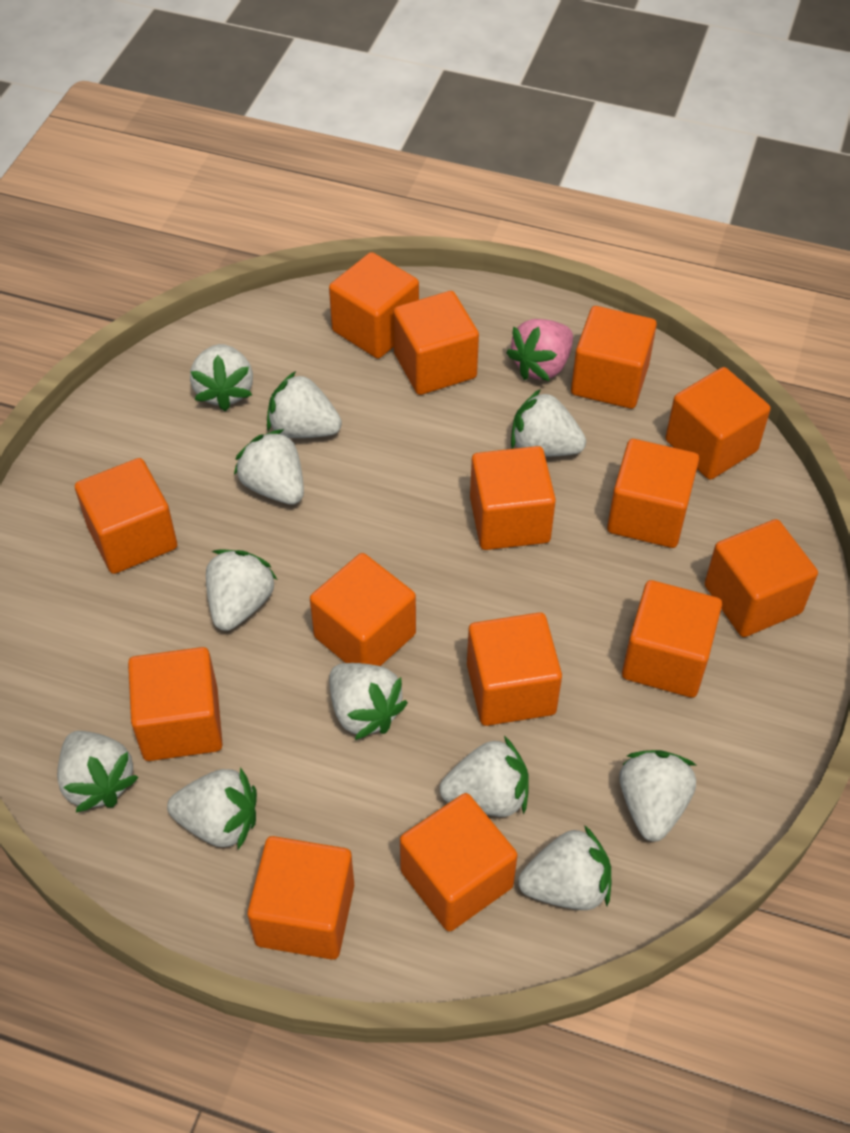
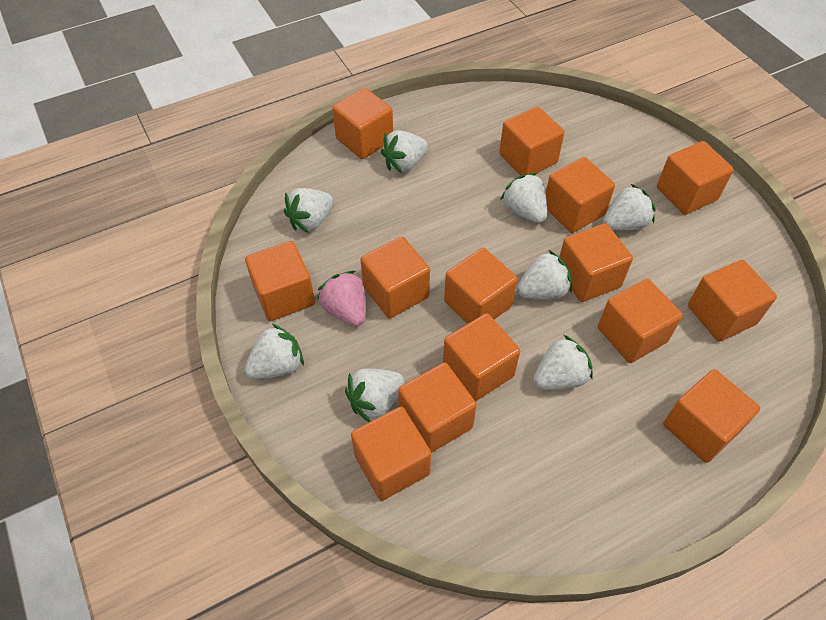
white strawberry: 11 -> 8

